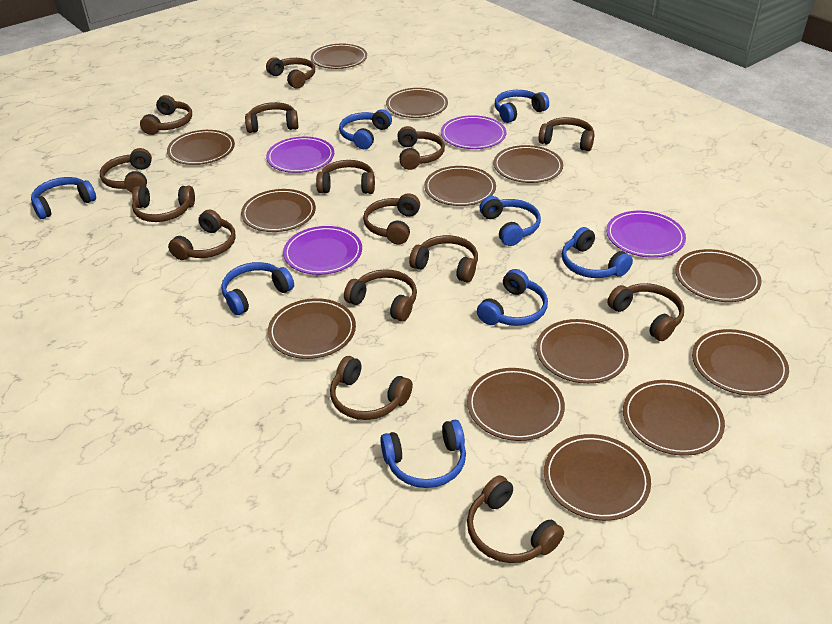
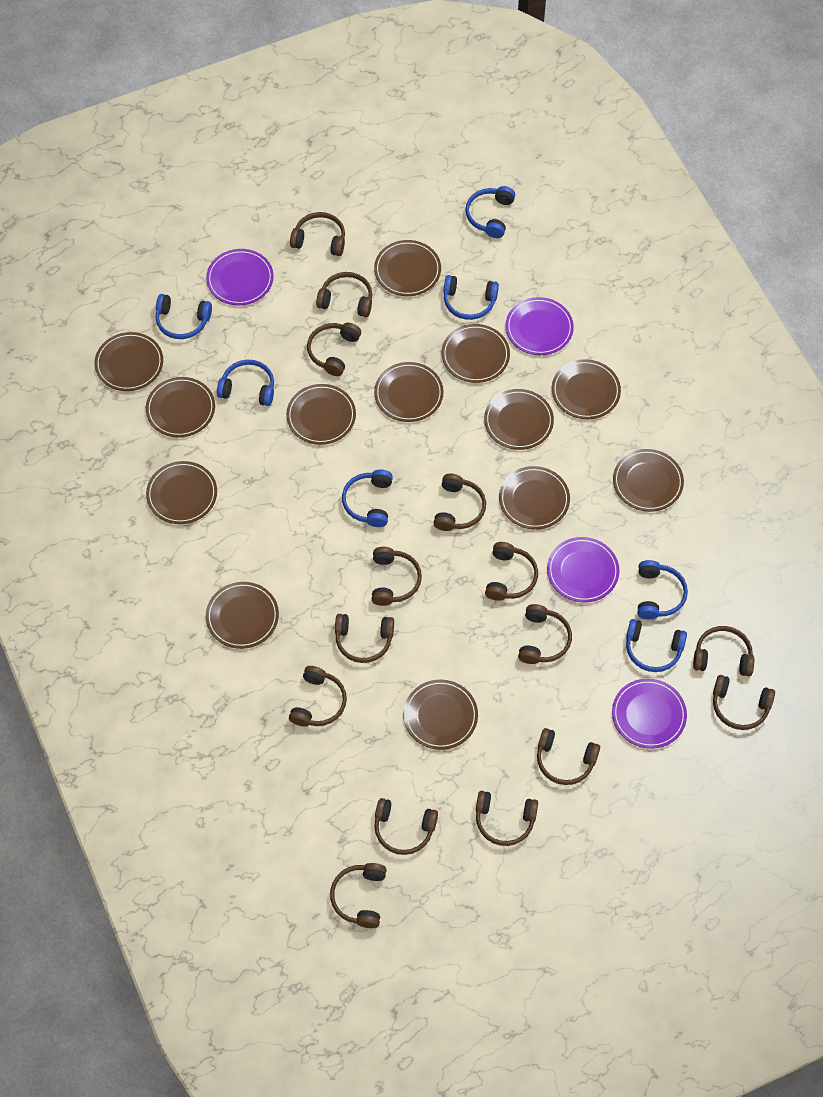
blue headphones: 8 -> 7

